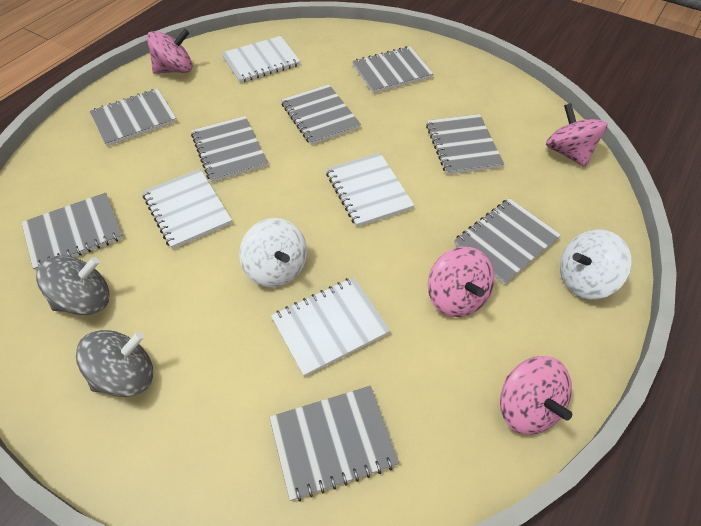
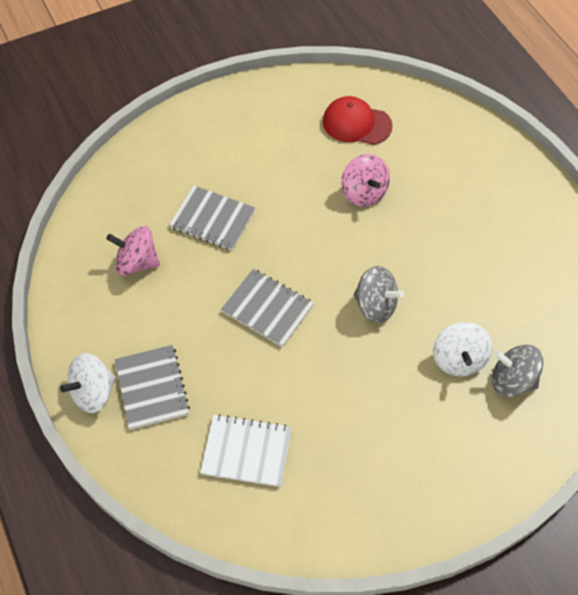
grey notebook: 8 -> 3
pink spinning top: 4 -> 2
red cap: 0 -> 1
white notebook: 4 -> 1

